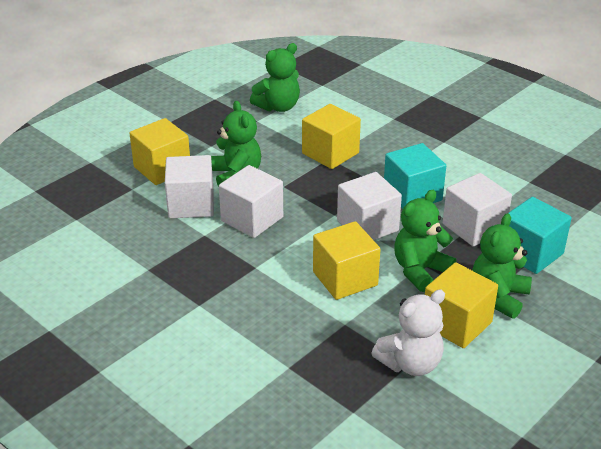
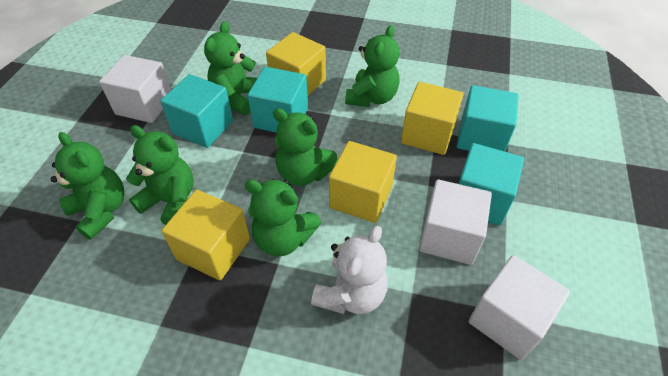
green teddy bear: 4 -> 6
turquoise cube: 2 -> 4
white cube: 4 -> 3

